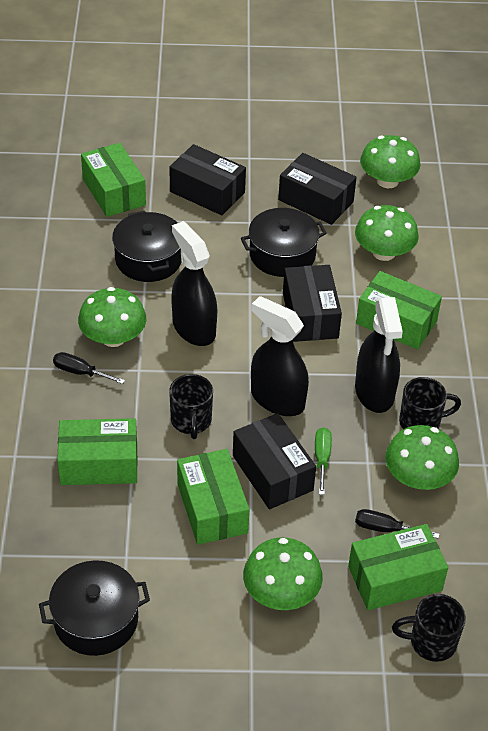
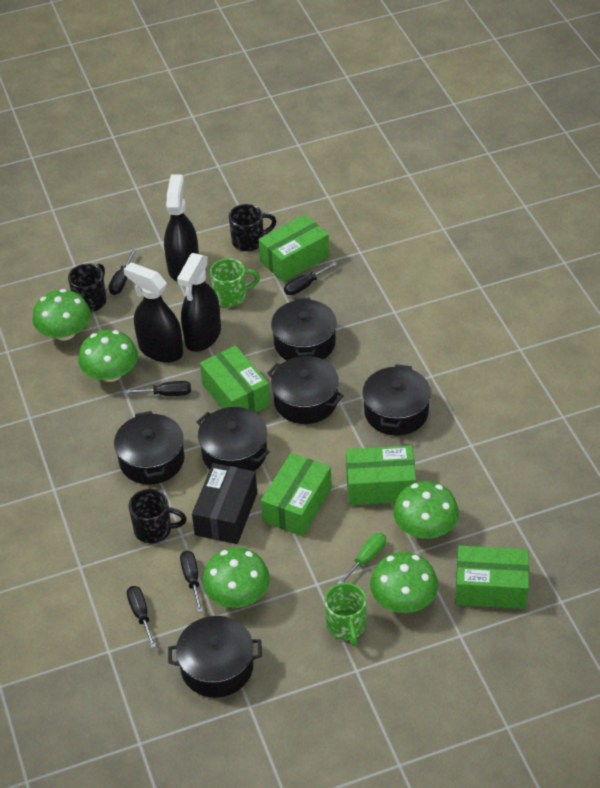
black box: 4 -> 1
black pot: 3 -> 6
black screwdriver: 2 -> 5
green mug: 0 -> 2

